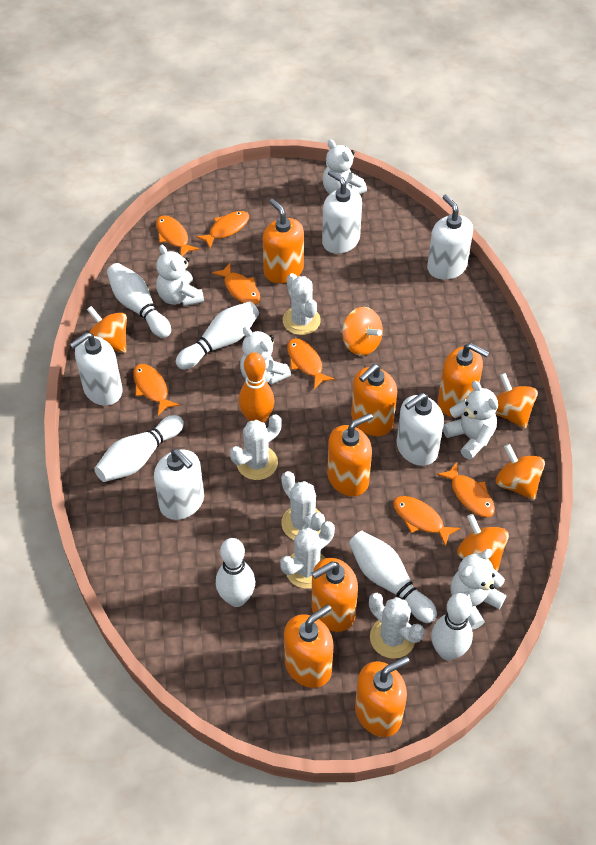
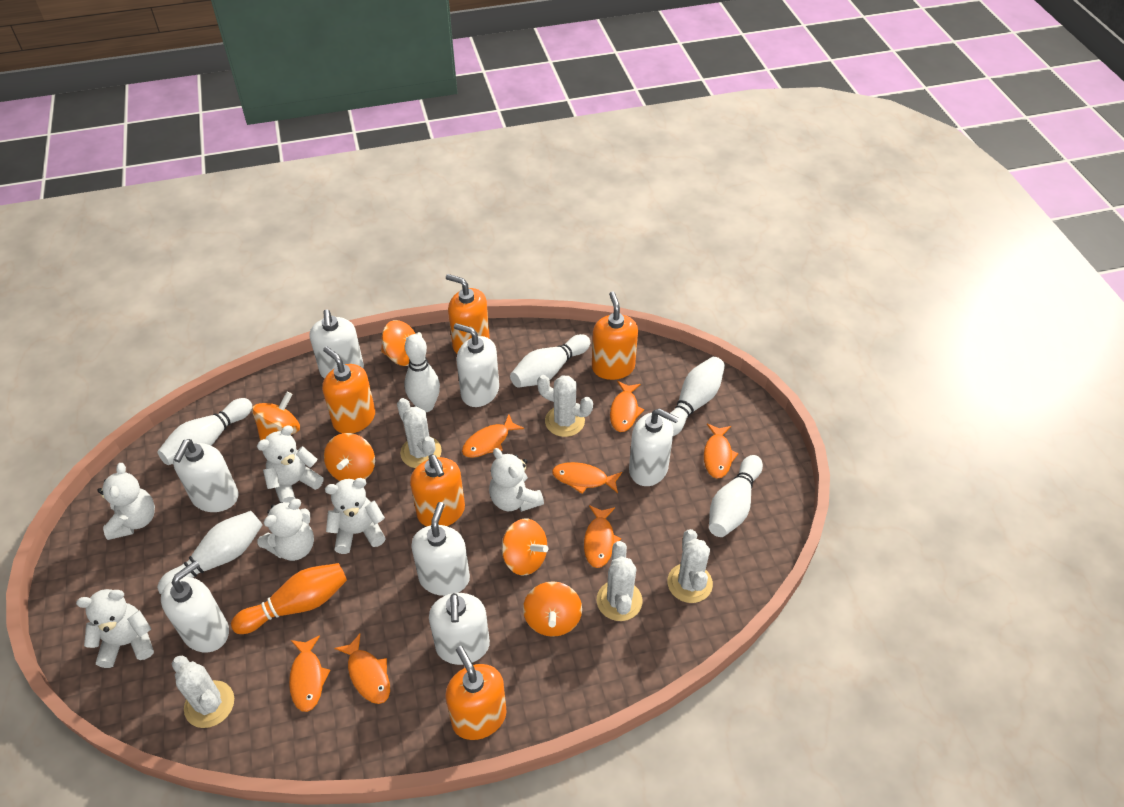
orange soap dispenser: 7 -> 5
white soap dispenser: 5 -> 7
white teddy bear: 5 -> 6

